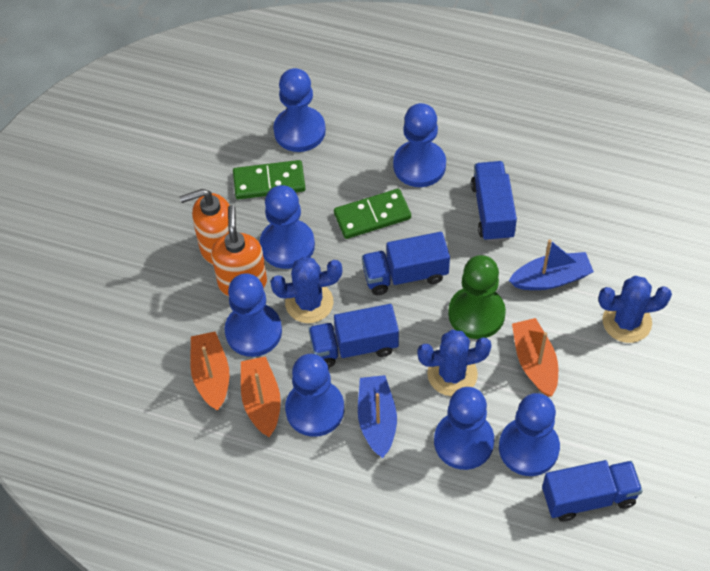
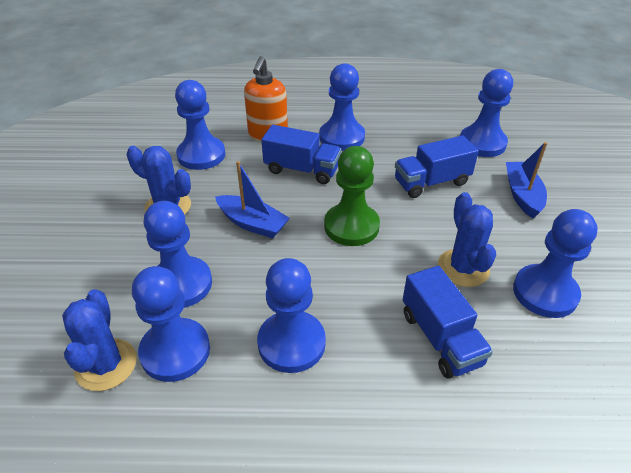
blue truck: 4 -> 3
green domino: 2 -> 0
orange boat: 3 -> 0
orange soap dispenser: 2 -> 1

